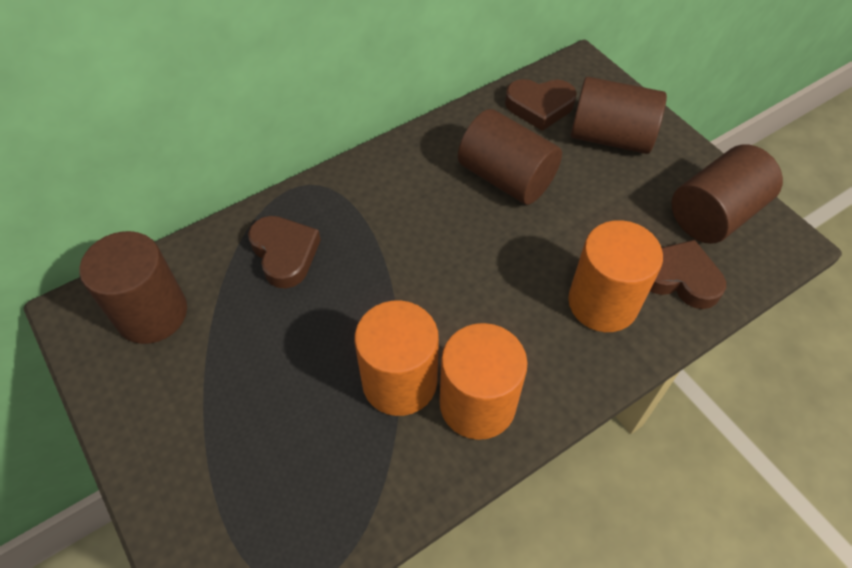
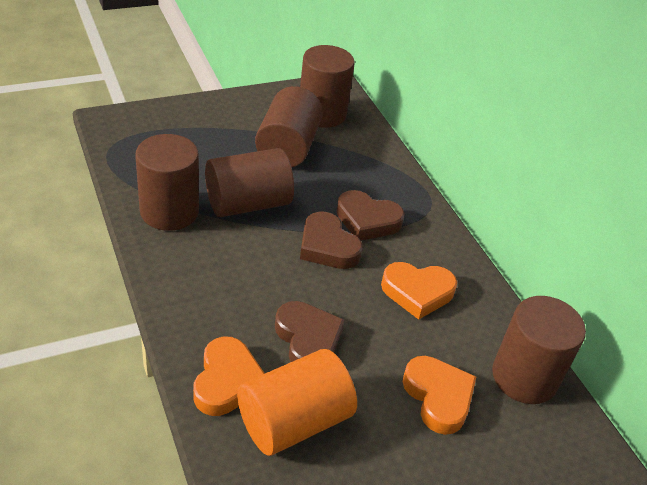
brown cylinder: 4 -> 5
orange cylinder: 3 -> 1
orange heart: 0 -> 3

